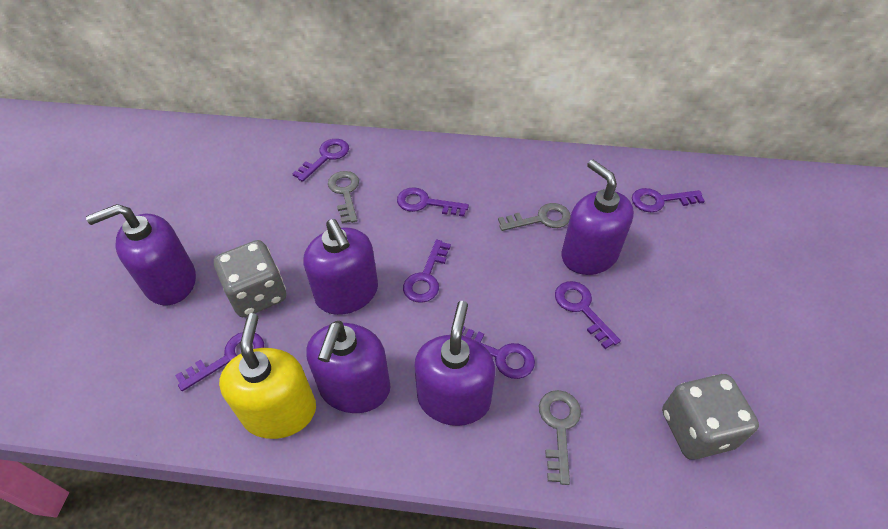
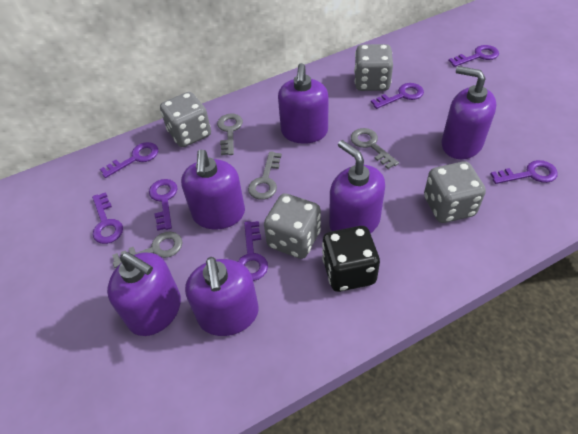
black dice: 0 -> 1
grey dice: 2 -> 4
grey key: 3 -> 4
purple soap dispenser: 5 -> 6
yellow soap dispenser: 1 -> 0

